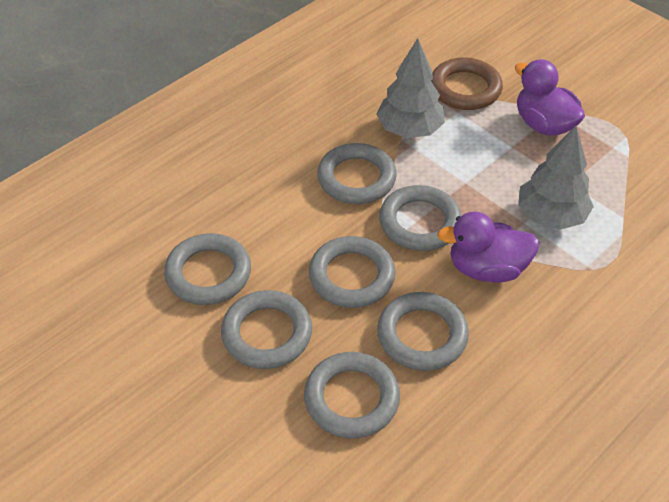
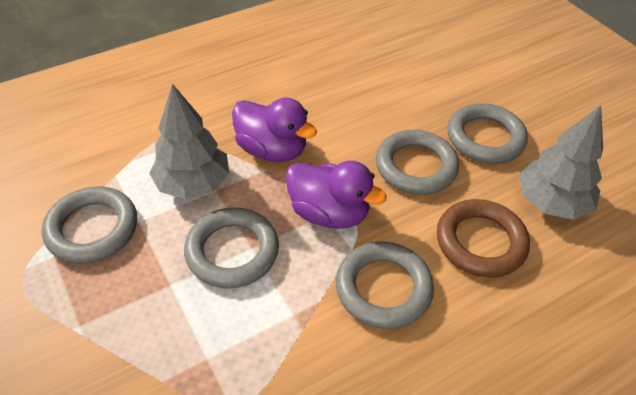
grey ring: 7 -> 5

